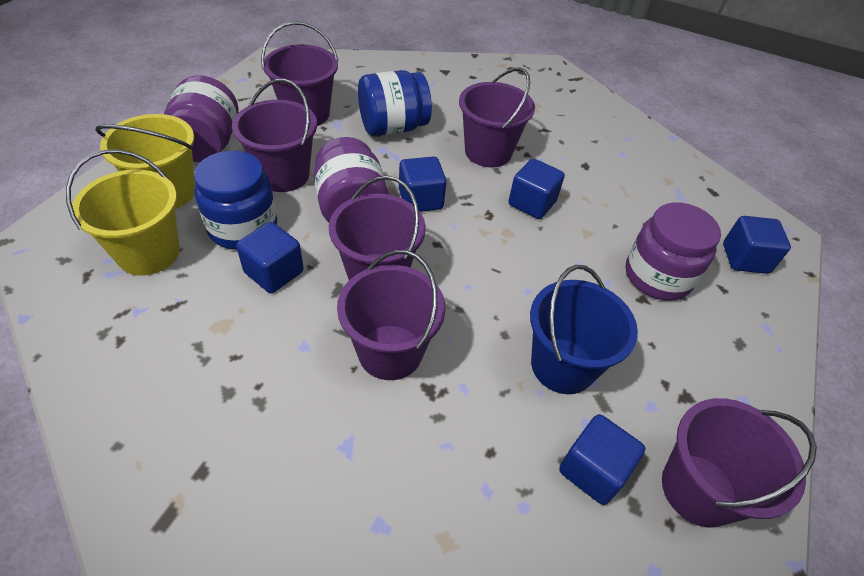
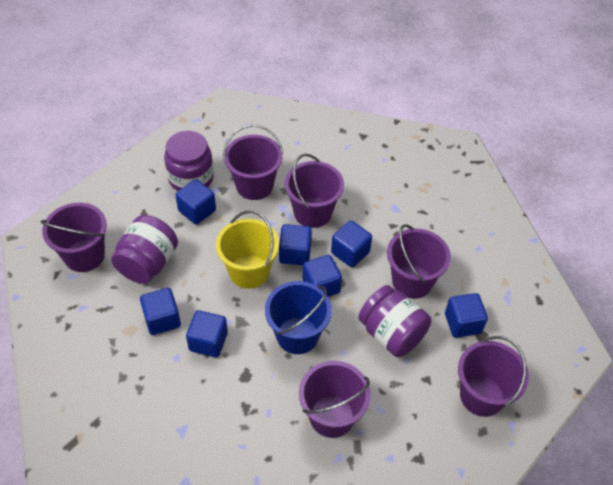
blue cube: 5 -> 7
blue jar: 2 -> 0
yellow bucket: 2 -> 1

